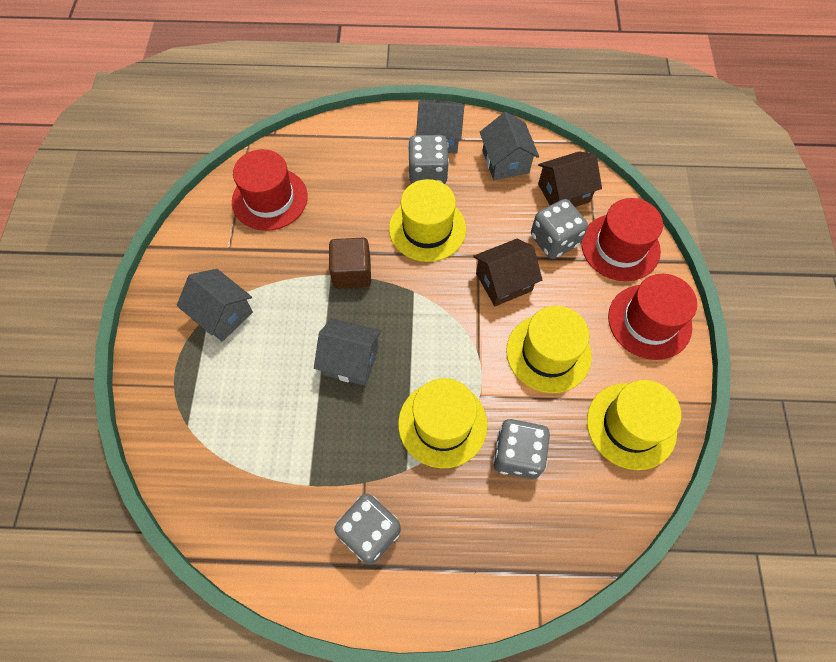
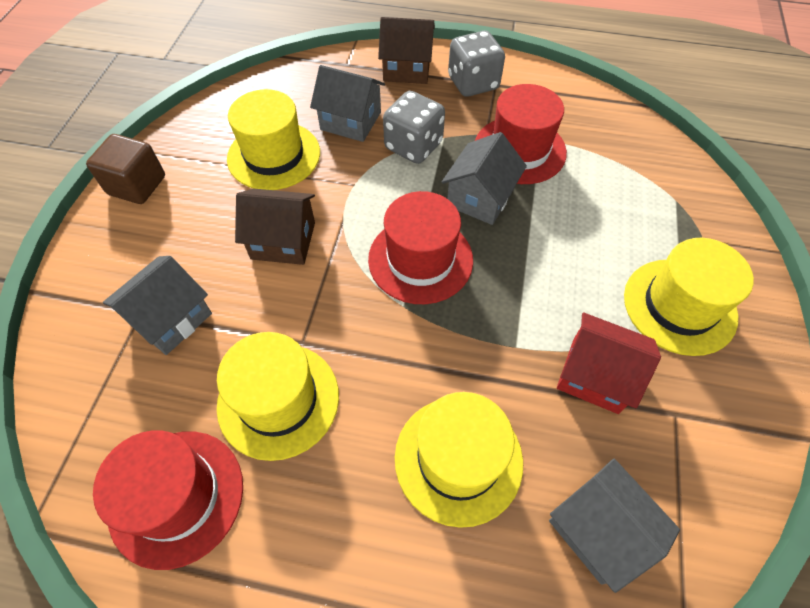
grey dice: 4 -> 2
red house: 0 -> 1

